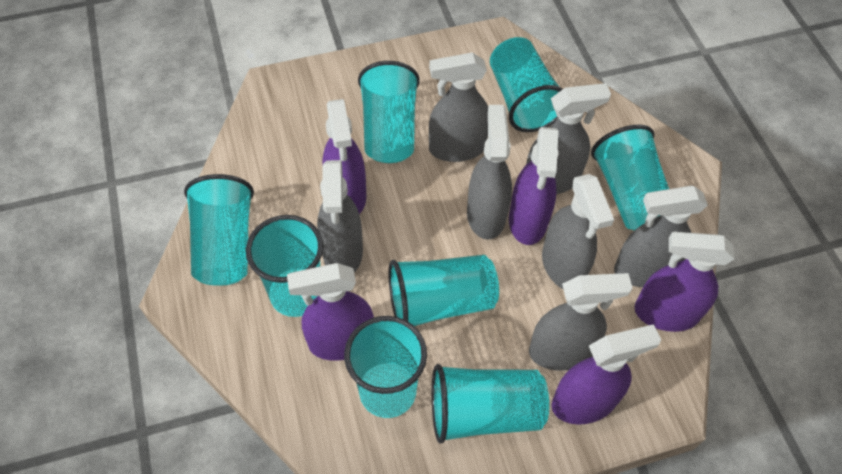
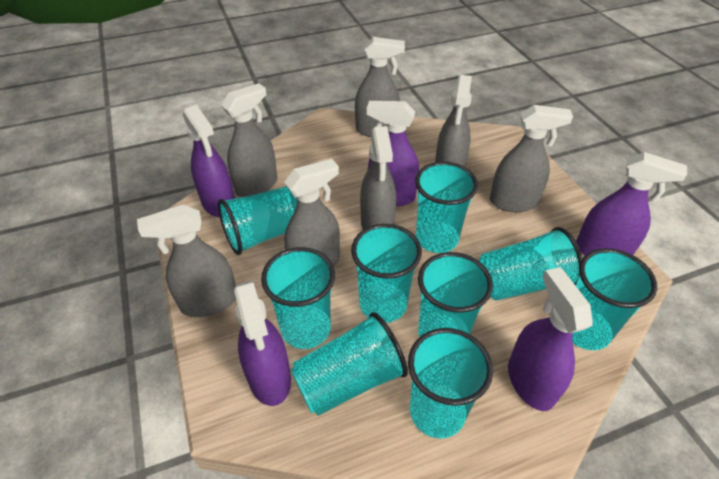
turquoise cup: 8 -> 9

